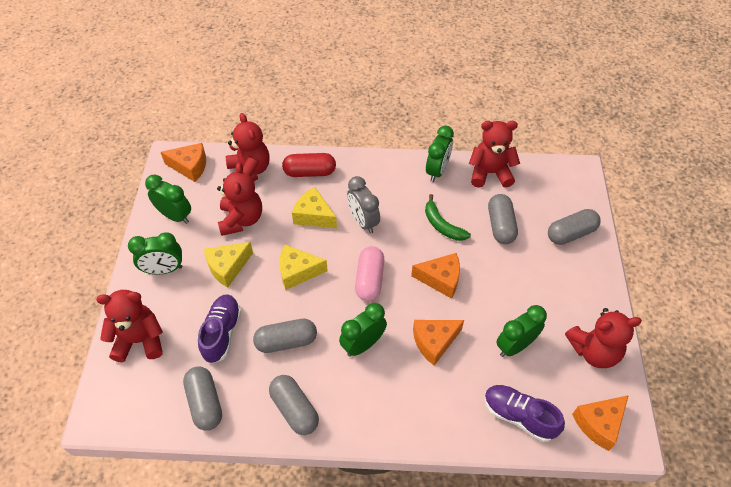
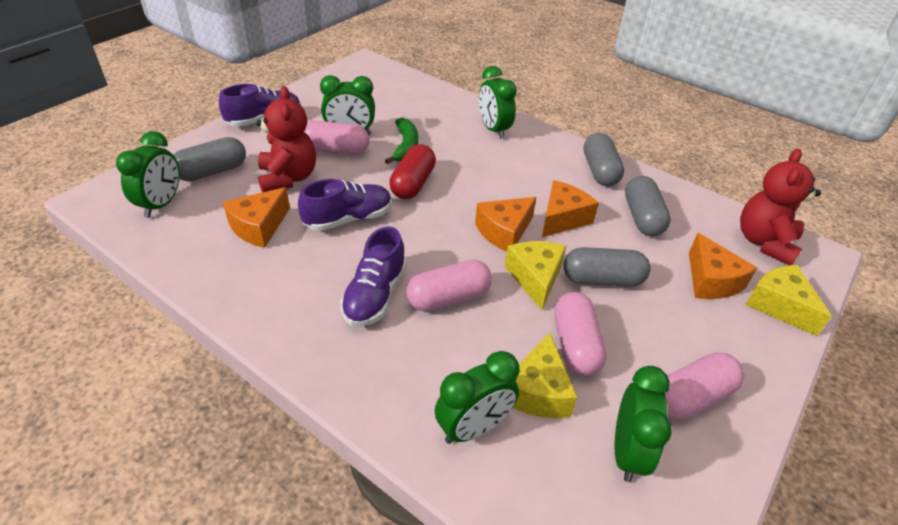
grey capsule: 5 -> 4
grey clock: 1 -> 0
pink capsule: 1 -> 4
purple shoe: 2 -> 3
red teddy bear: 5 -> 2

